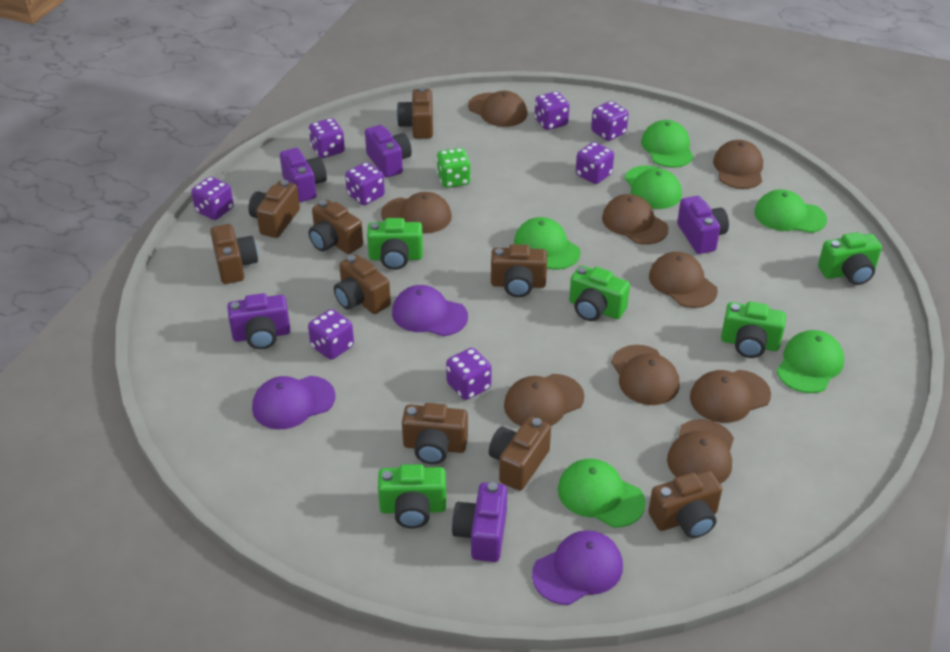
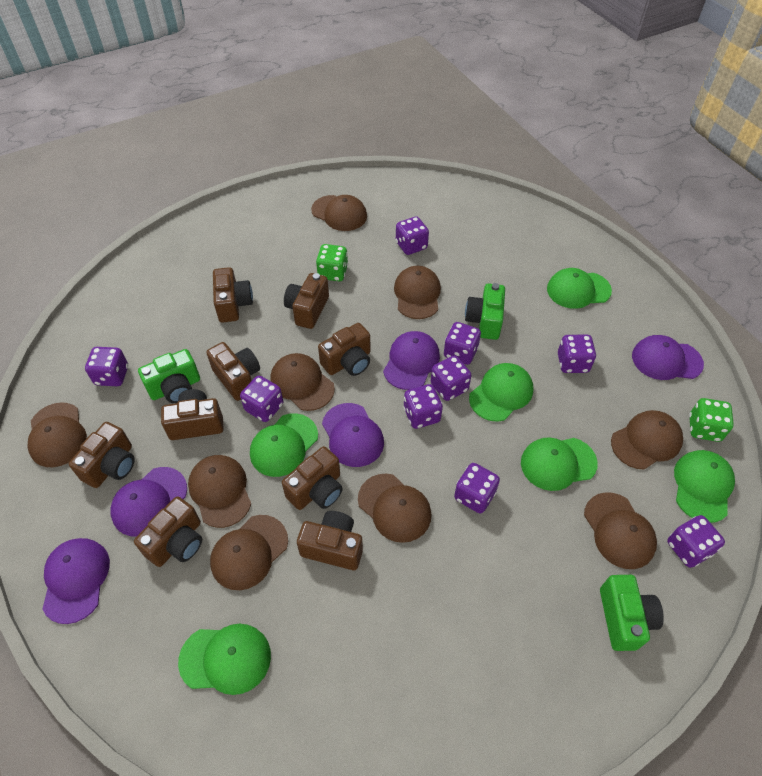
green camera: 5 -> 3
green dice: 1 -> 2
purple camera: 5 -> 0
purple cap: 3 -> 5
purple dice: 8 -> 9

